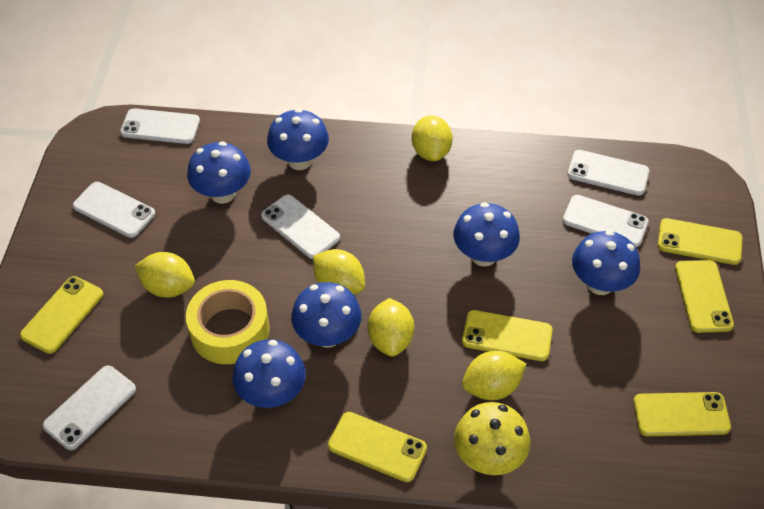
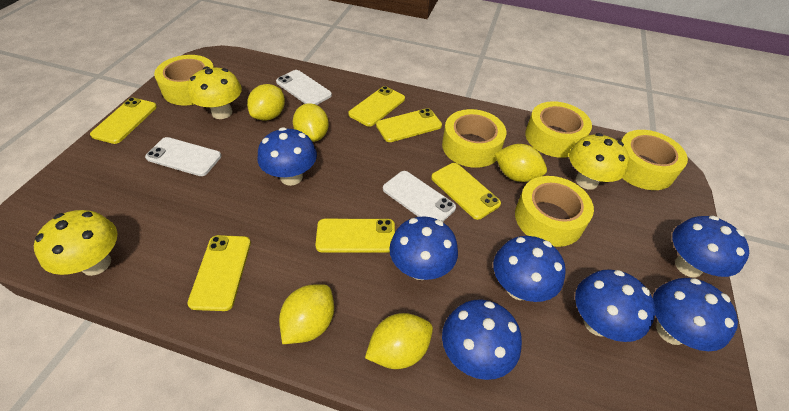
blue mushroom: 6 -> 7
white phone: 6 -> 3
yellow mushroom: 1 -> 3
yellow tape: 1 -> 5

